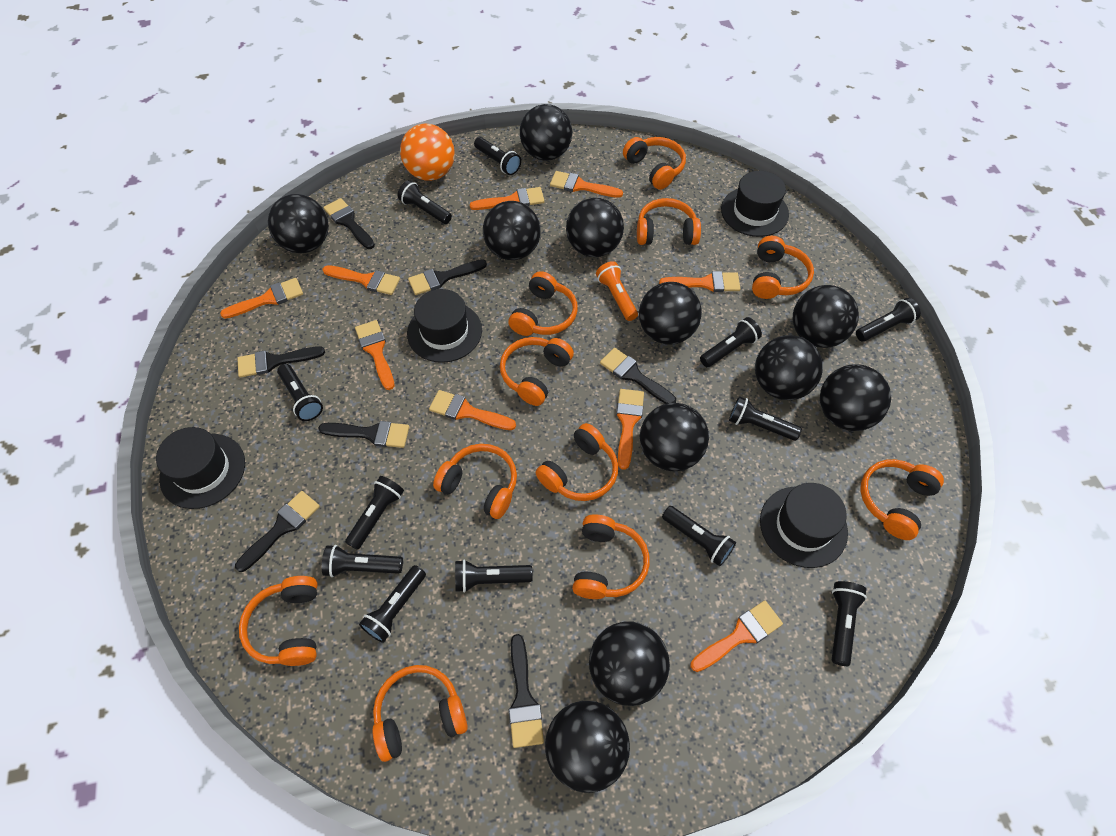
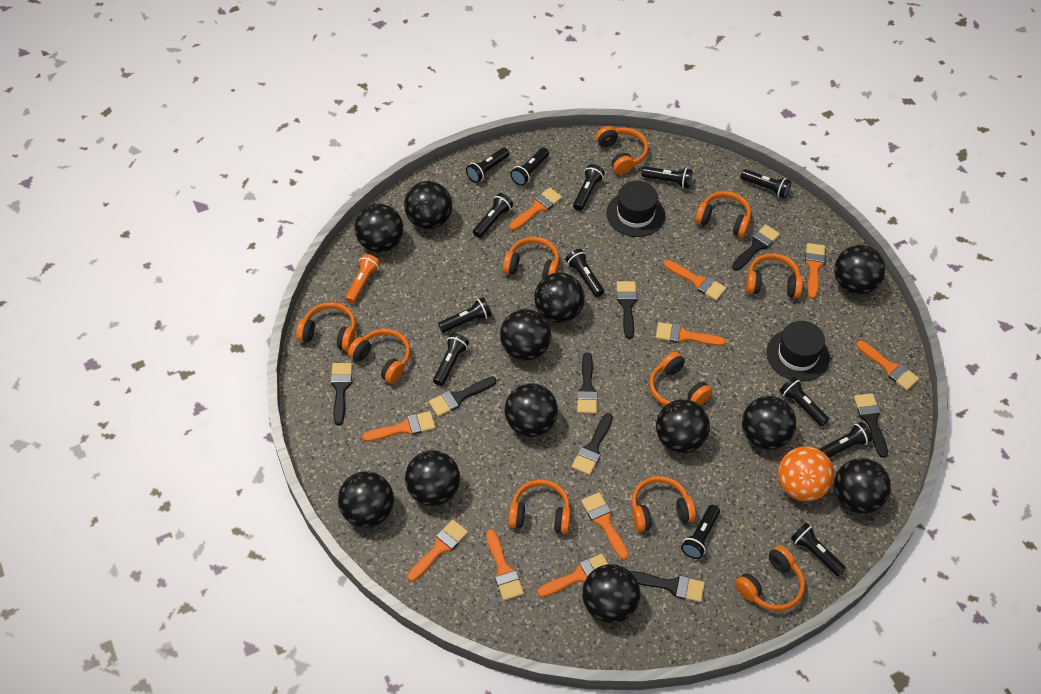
black ball: 11 -> 12
black brush: 7 -> 8
black flashlight: 12 -> 13
black hat: 4 -> 2
orange brush: 9 -> 10
orange headphones: 11 -> 10

